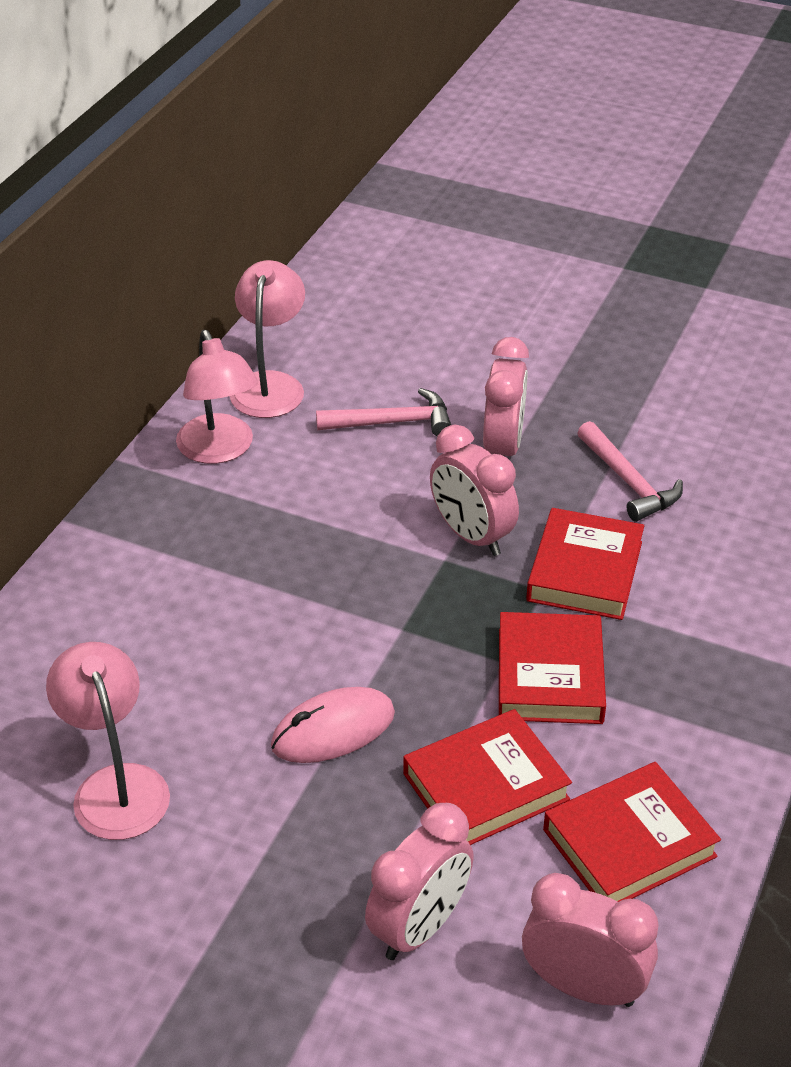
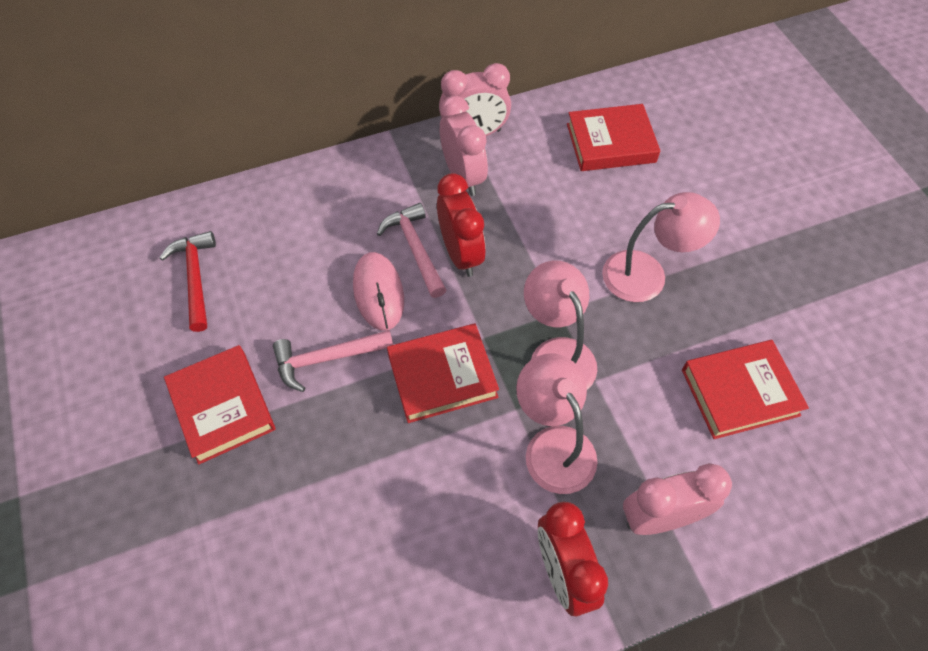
pink clock: 4 -> 3
red clock: 0 -> 2
red hammer: 0 -> 1

